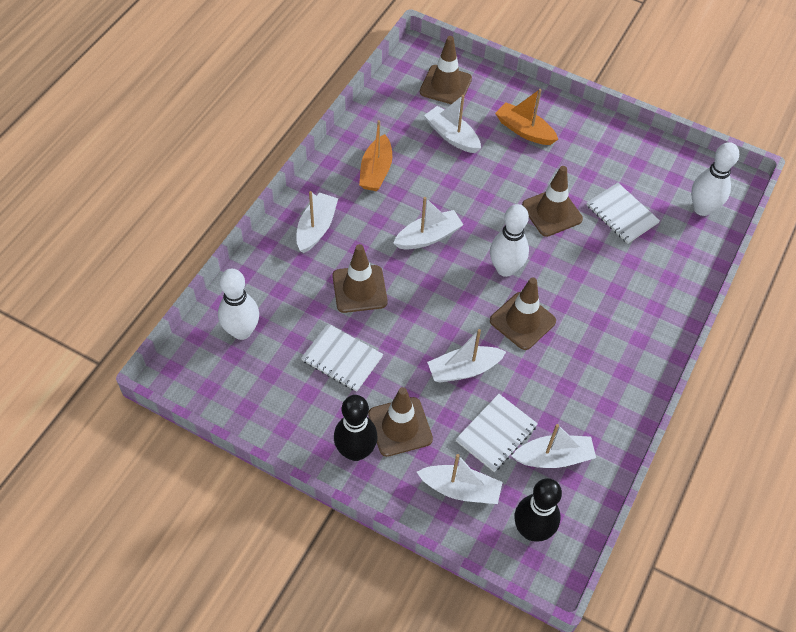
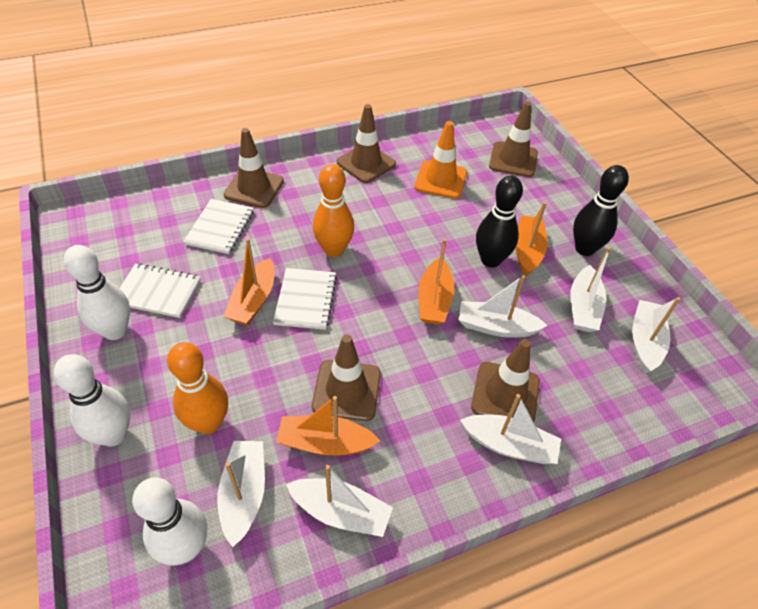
orange boat: 2 -> 4
orange bowling pin: 0 -> 2
orange traffic cone: 0 -> 1

